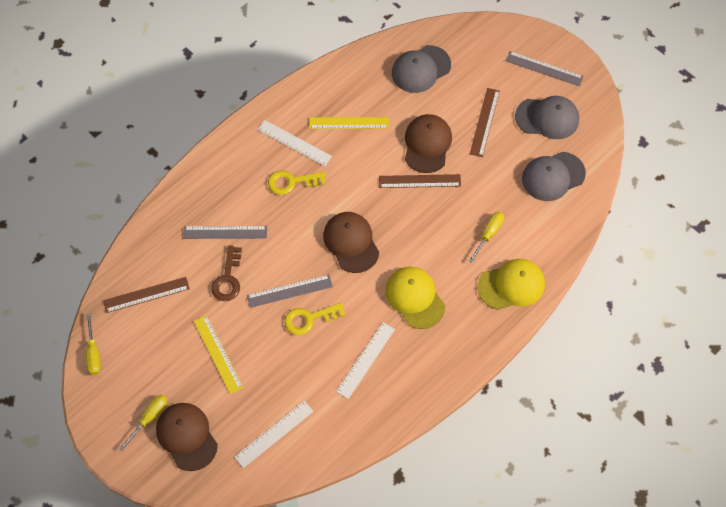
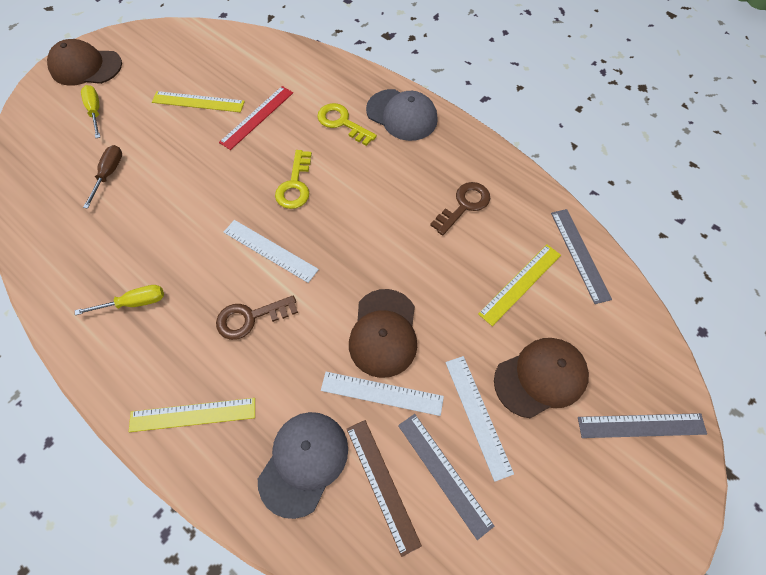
brown key: 1 -> 2
brown ruler: 3 -> 1
brown screwdriver: 0 -> 1
grey cap: 3 -> 2
red ruler: 0 -> 1
yellow cap: 2 -> 0
yellow ruler: 2 -> 3
yellow screwdriver: 3 -> 2

